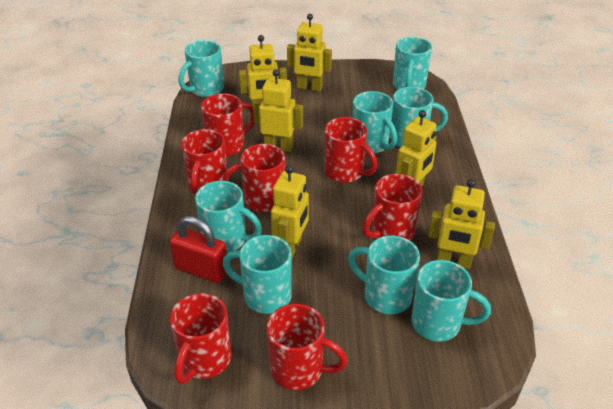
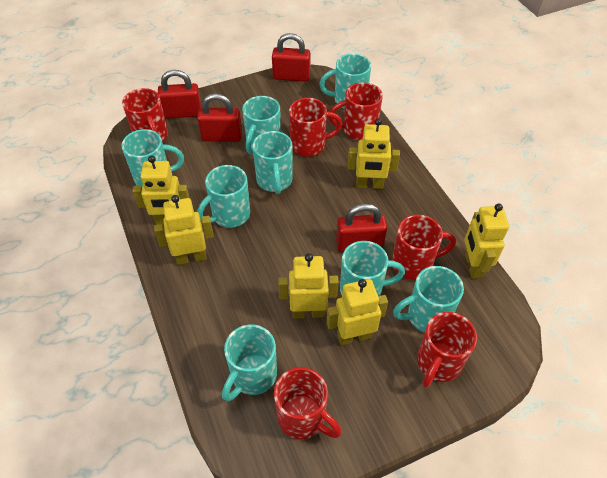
red mug: 7 -> 6
red padlock: 1 -> 4

